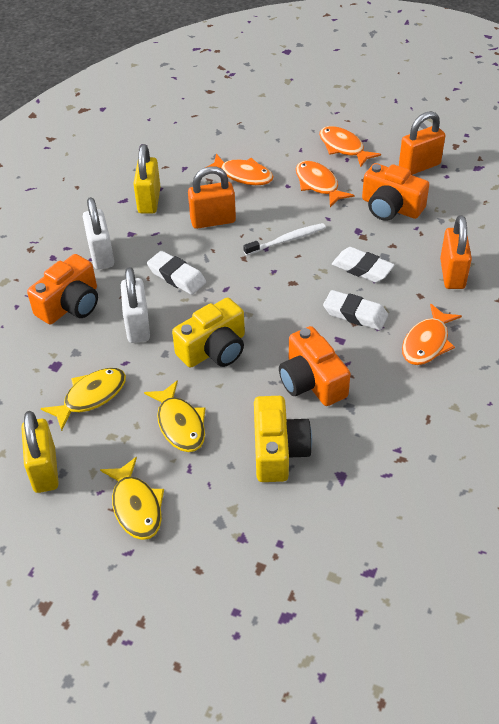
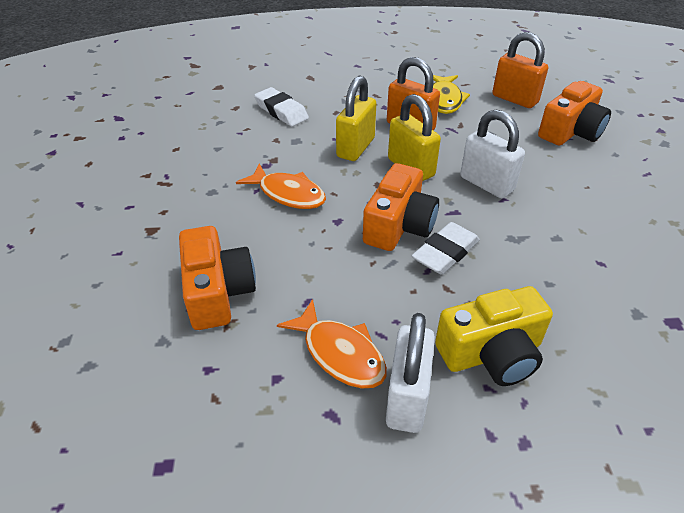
orange fish: 4 -> 2
orange padlock: 3 -> 2
white eraser: 3 -> 2
white toothbrush: 1 -> 0
yellow camera: 2 -> 1
yellow fish: 3 -> 1

